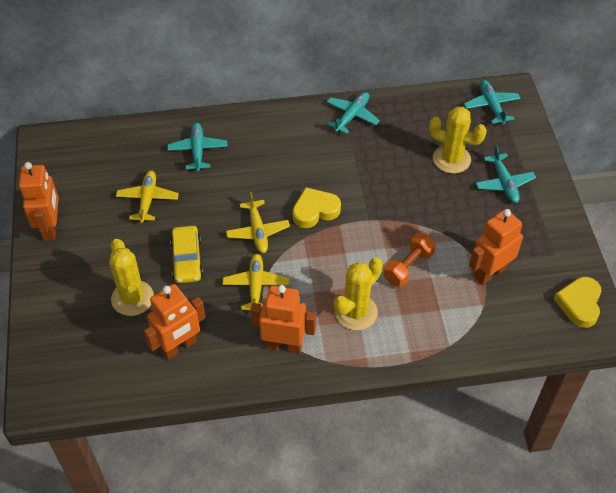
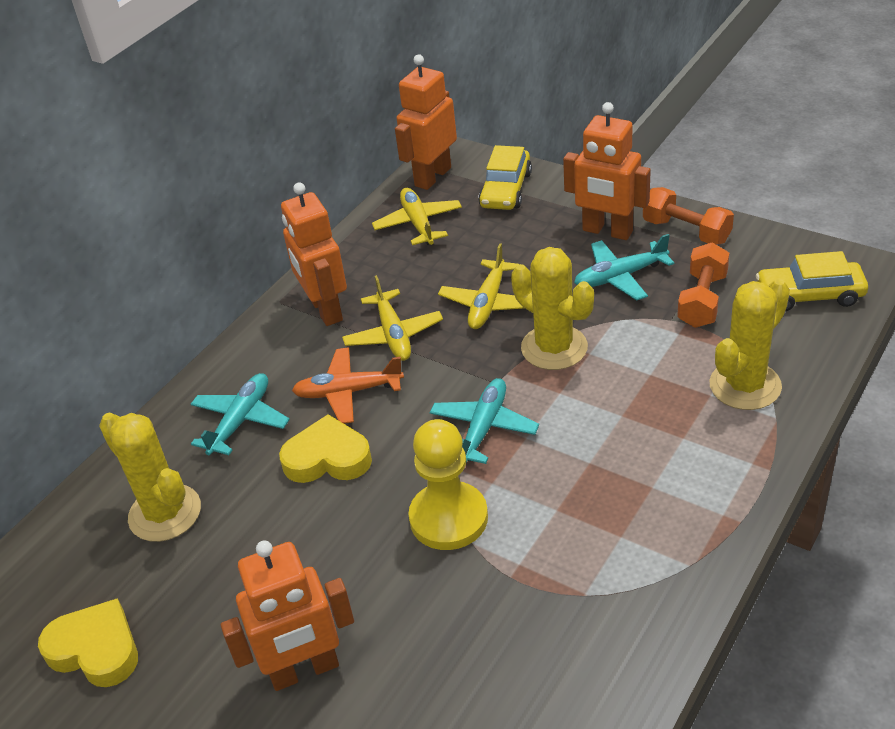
orange dumbbell: 1 -> 2
orange plane: 0 -> 1
turquoise plane: 4 -> 3
yellow car: 1 -> 2
yellow pawn: 0 -> 1

